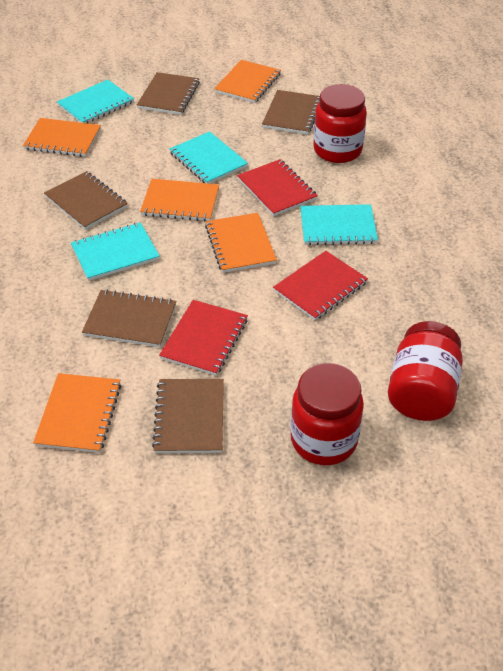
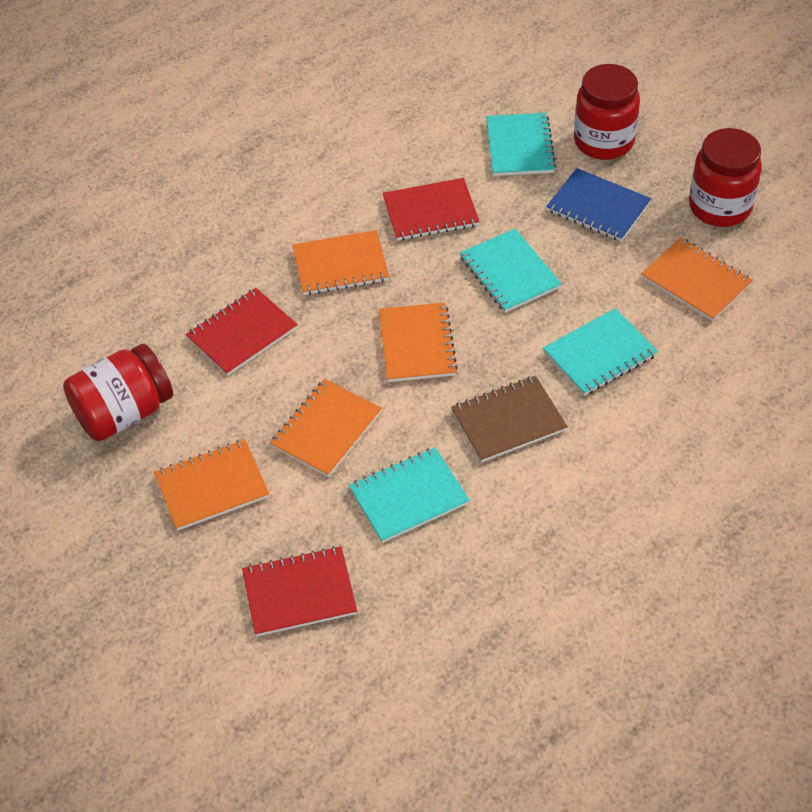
blue notebook: 0 -> 1
brown notebook: 5 -> 1

